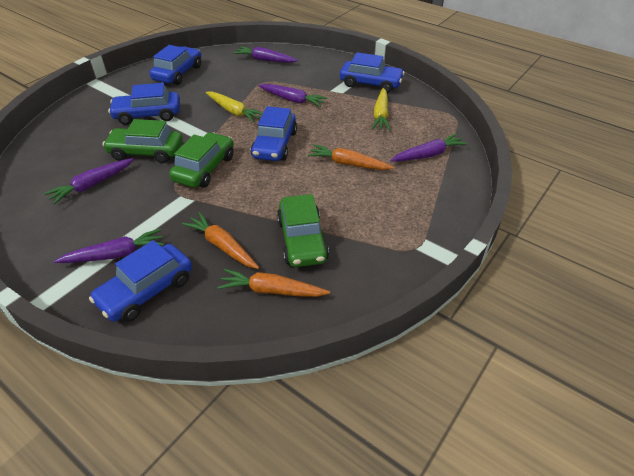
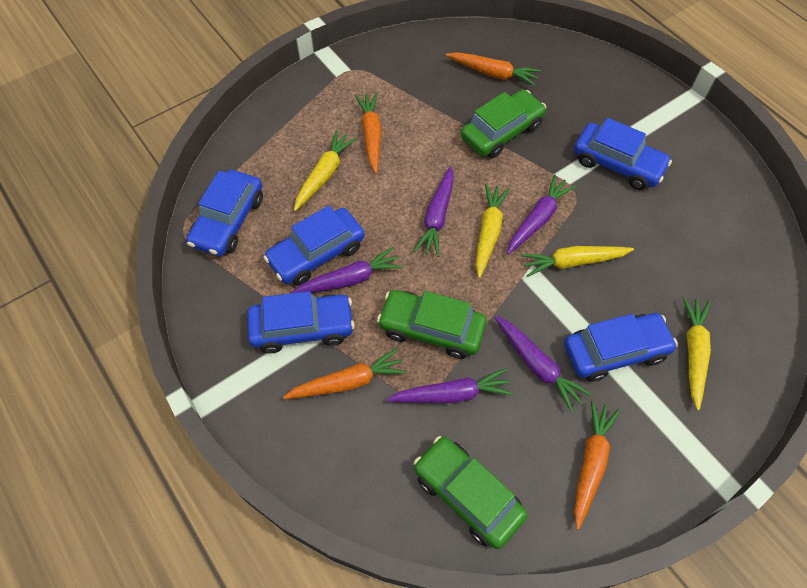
orange carrot: 3 -> 4
yellow carrot: 2 -> 4

